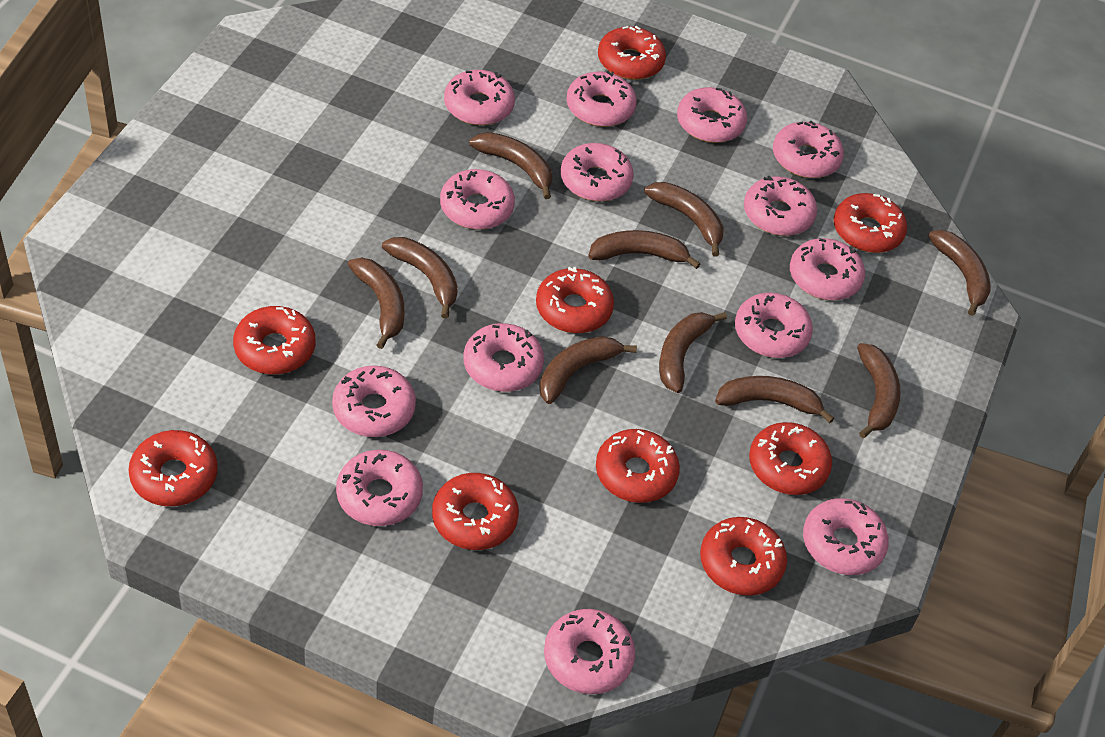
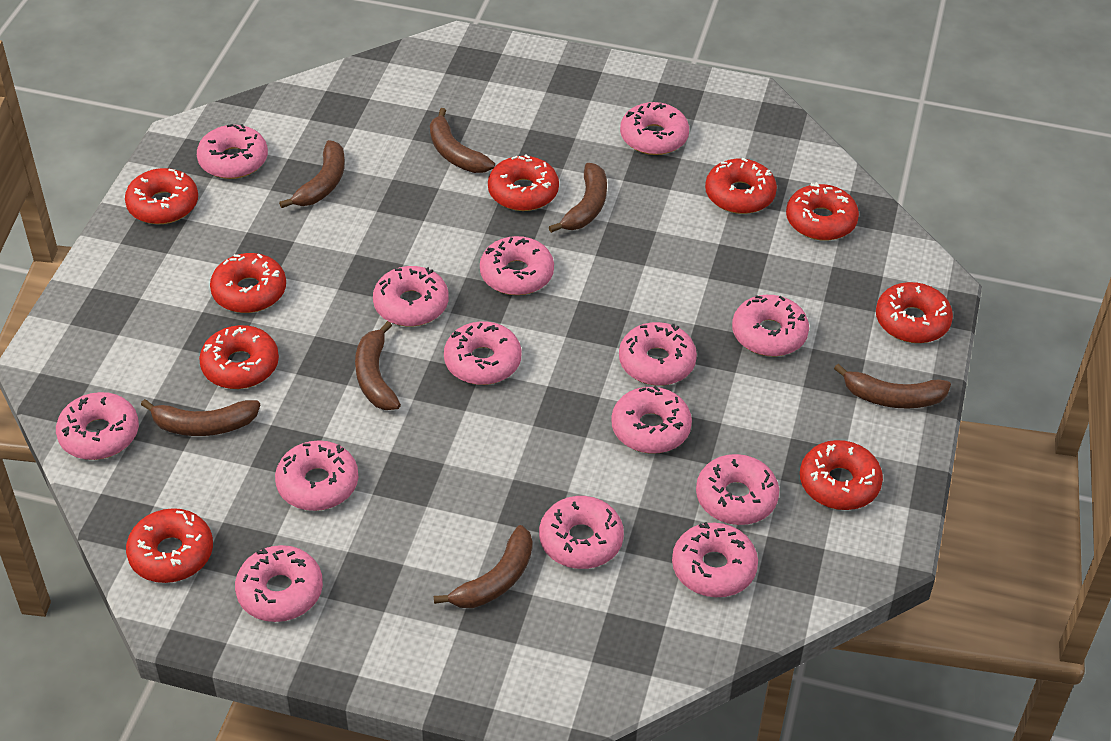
brown banana: 10 -> 7

